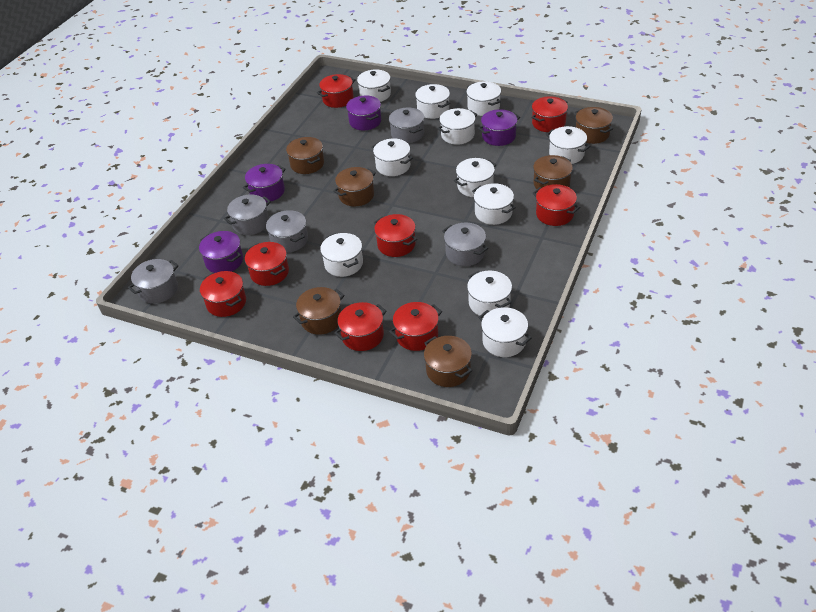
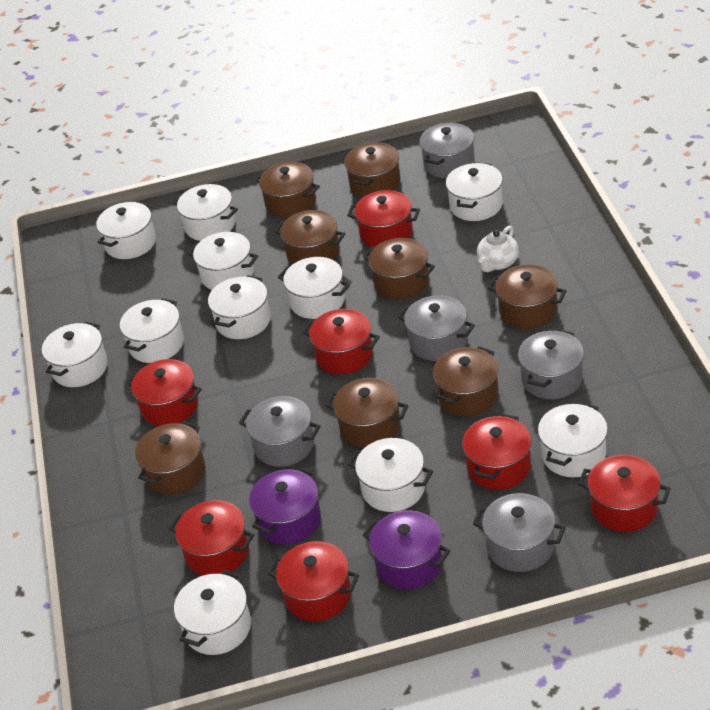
brown pot: 6 -> 8
purple pot: 4 -> 2
red pot: 8 -> 7
white teapot: 0 -> 1

